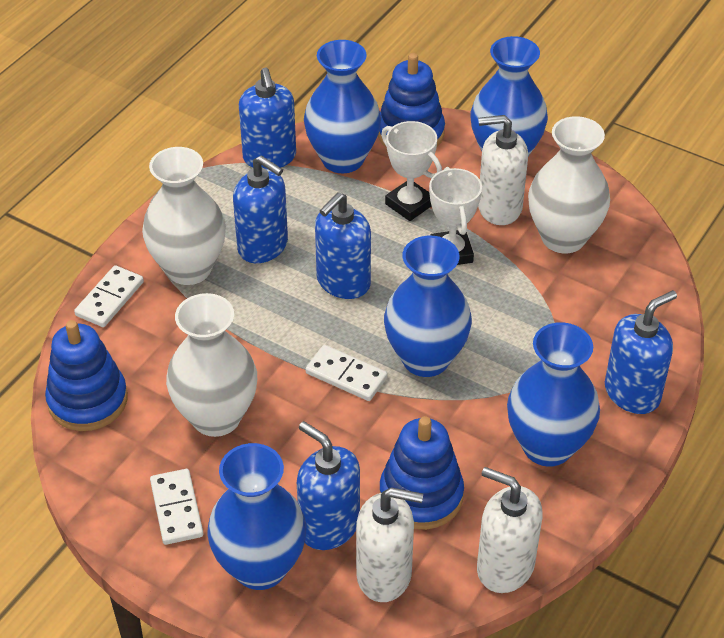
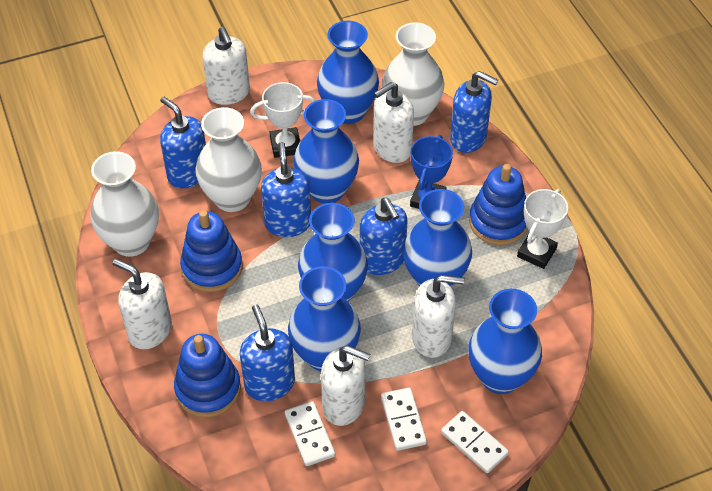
blue trophy: 0 -> 1
blue vase: 5 -> 6
white soap dispenser: 3 -> 5

